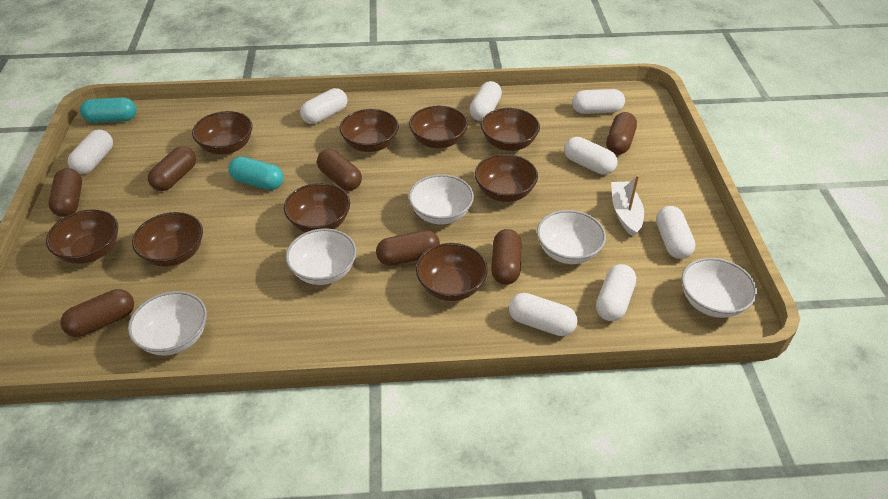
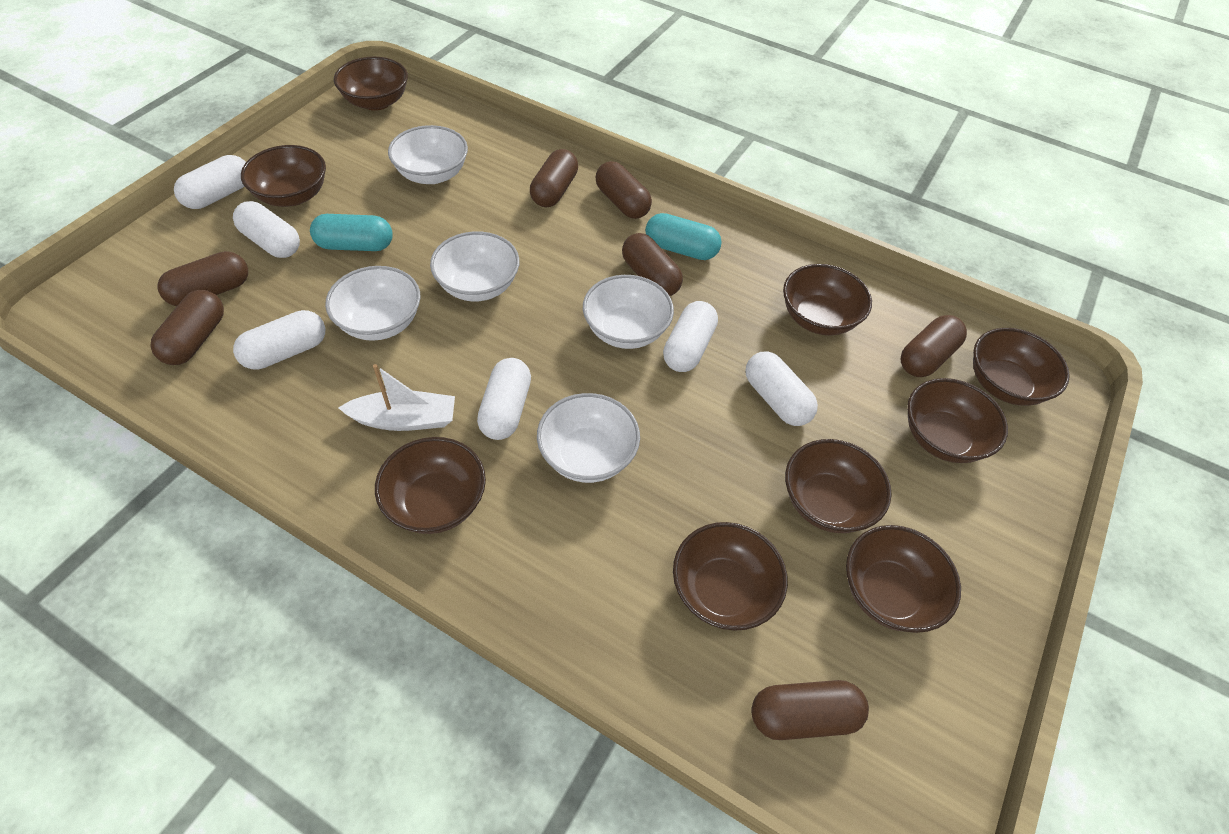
white capsule: 8 -> 6

